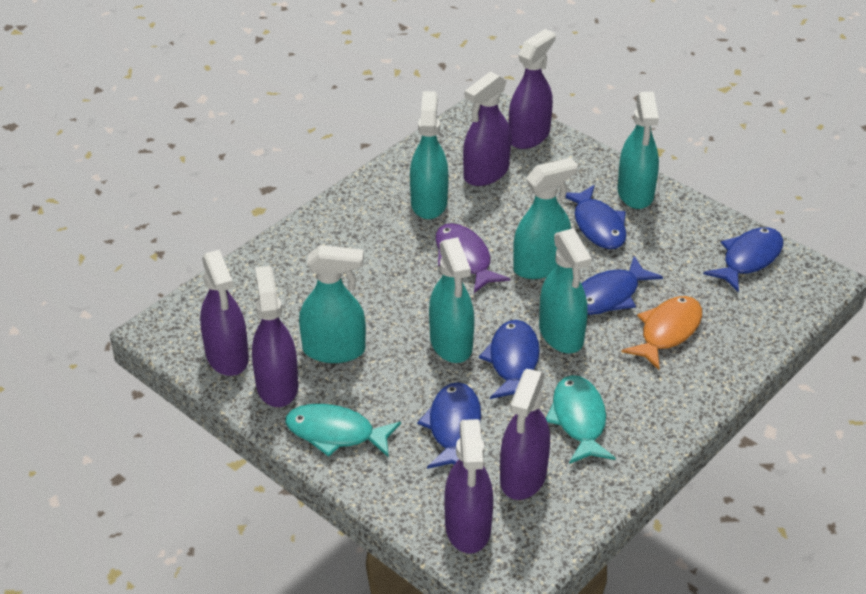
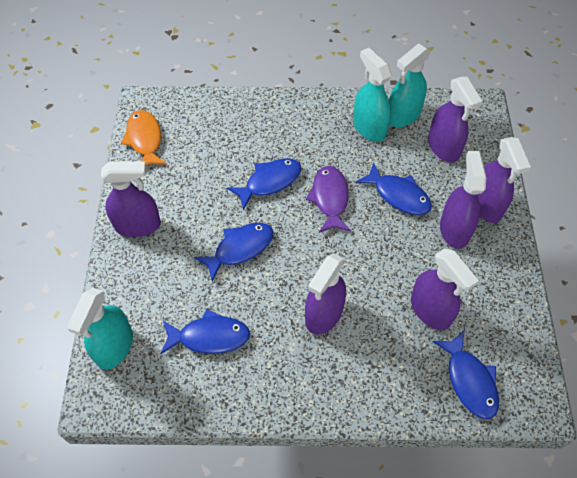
turquoise fish: 2 -> 0
turquoise spray bottle: 6 -> 3

